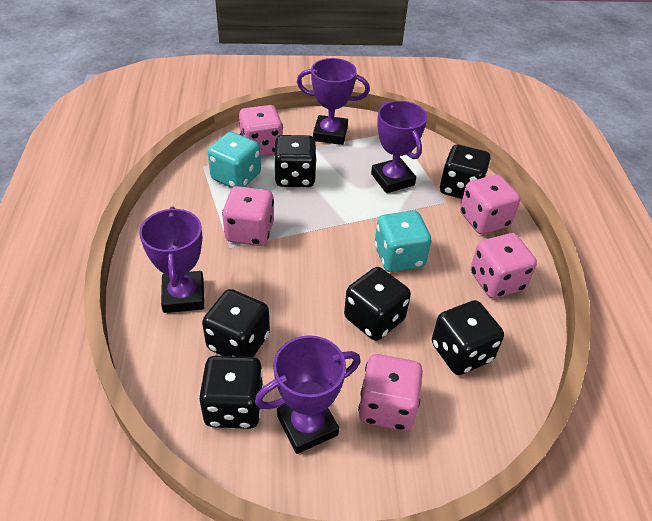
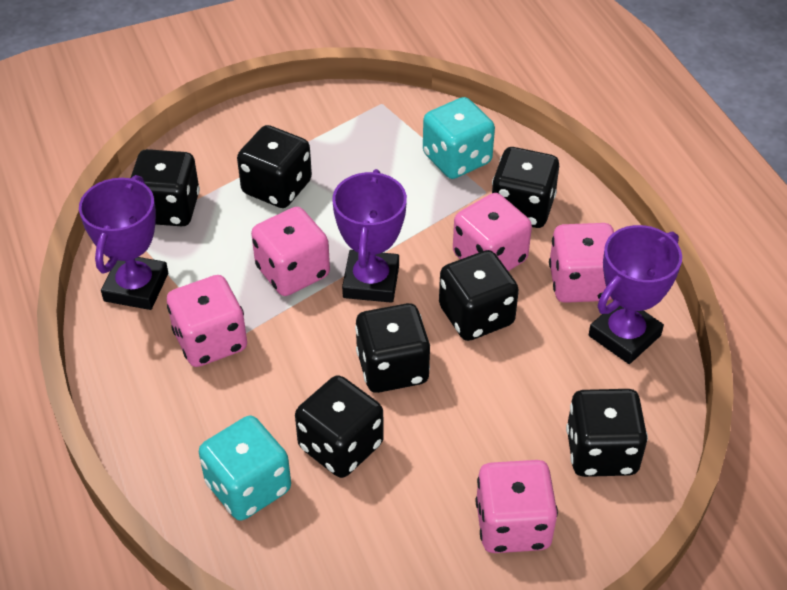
black dice: 6 -> 7
purple trophy: 4 -> 3

